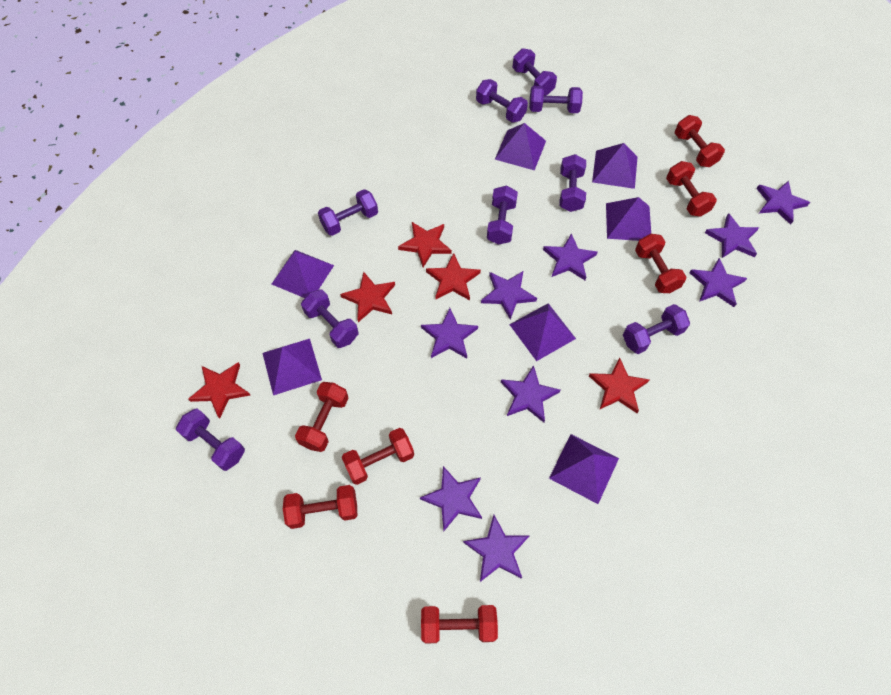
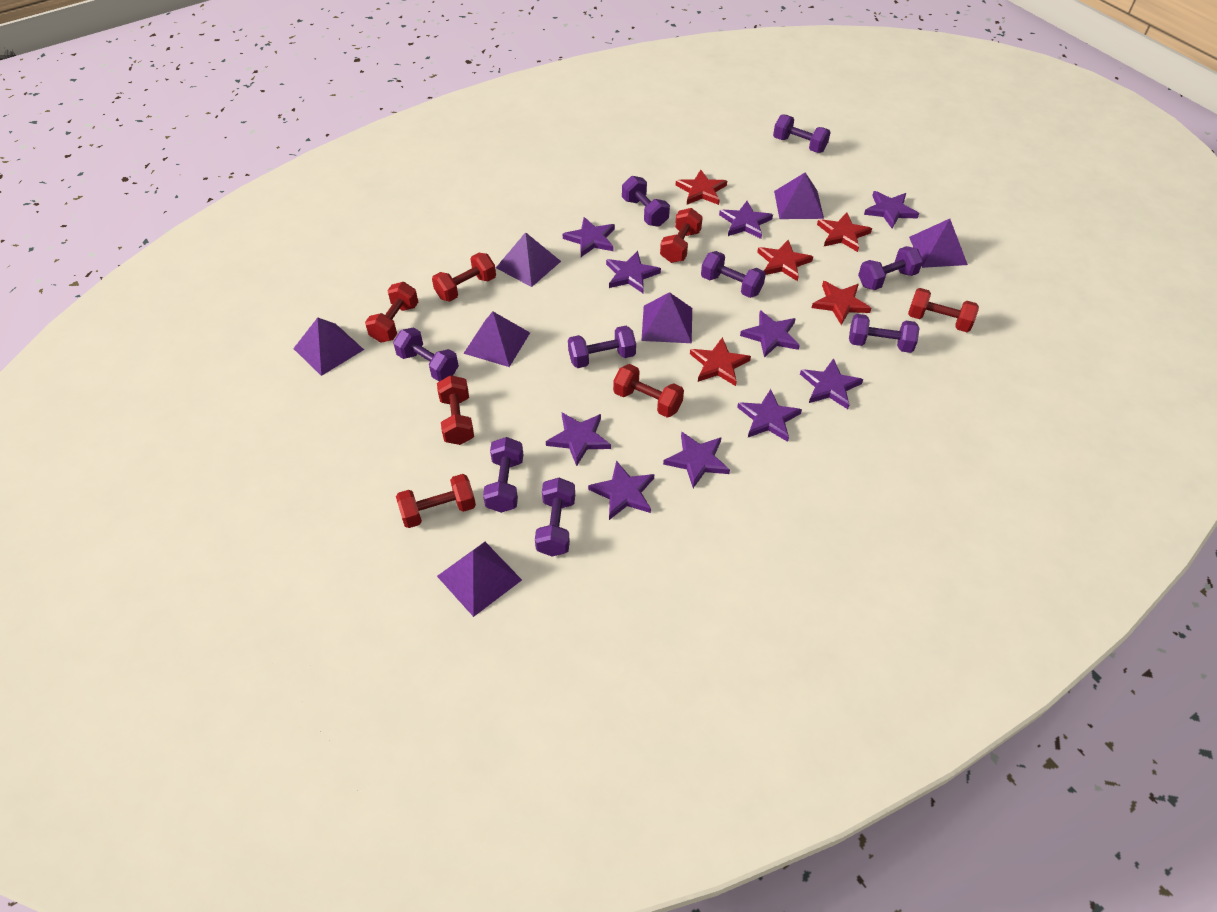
purple star: 9 -> 10

